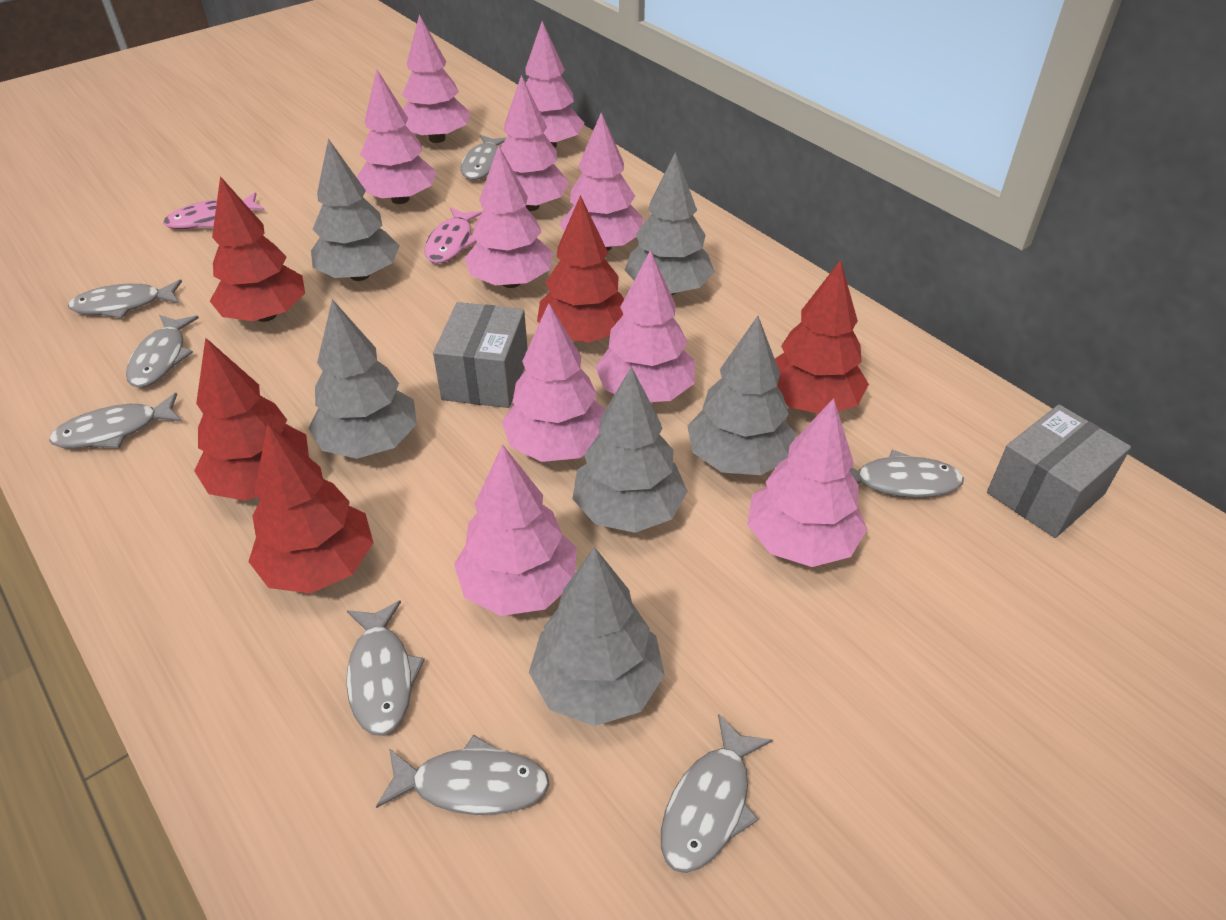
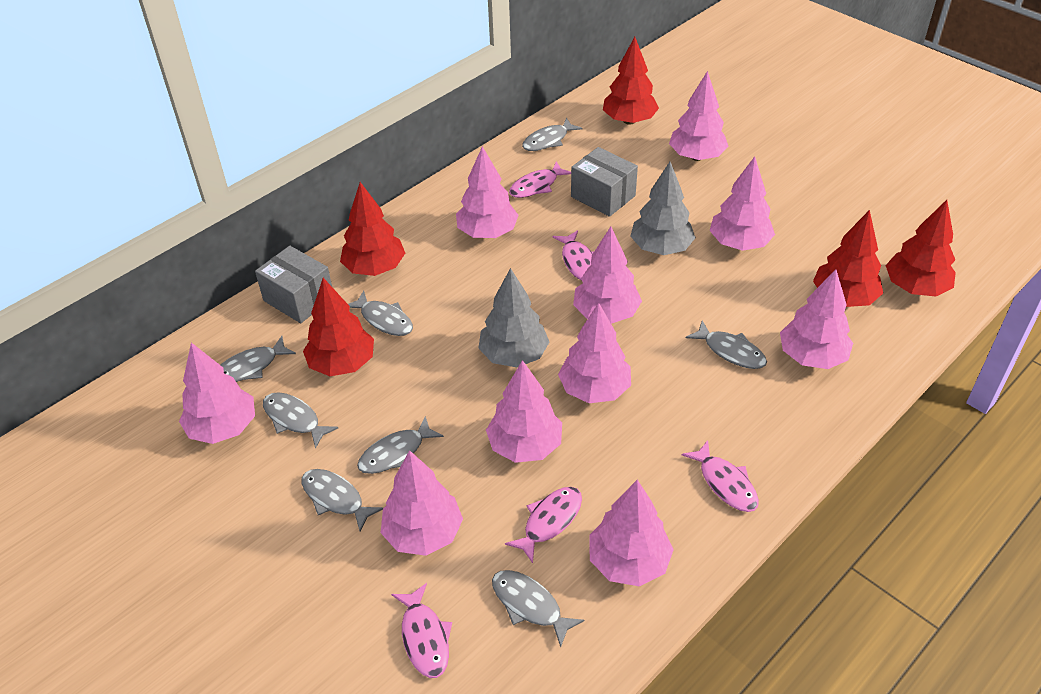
grey tree: 6 -> 2
pink fish: 2 -> 5

